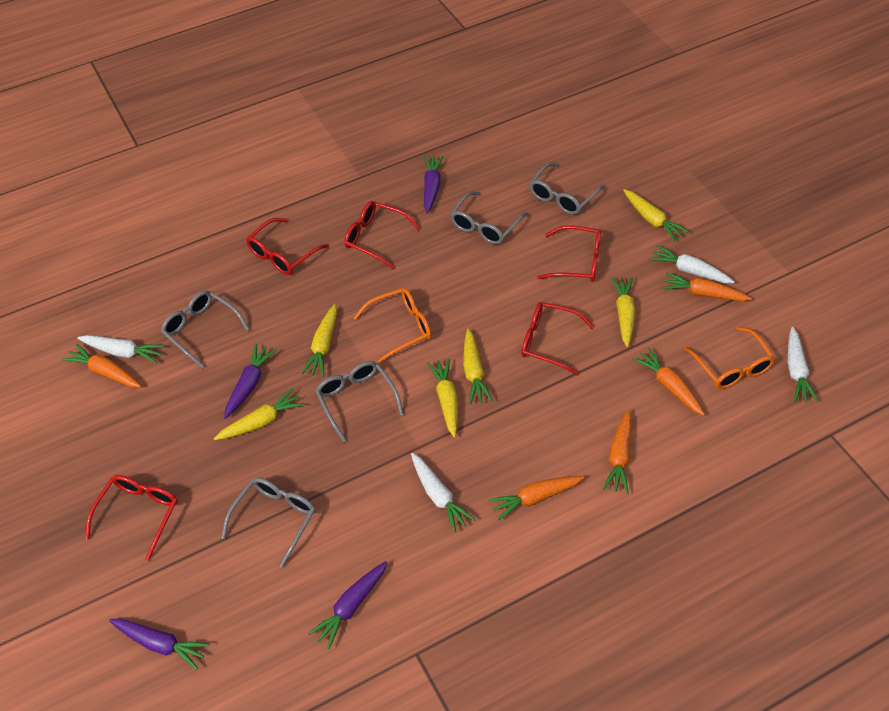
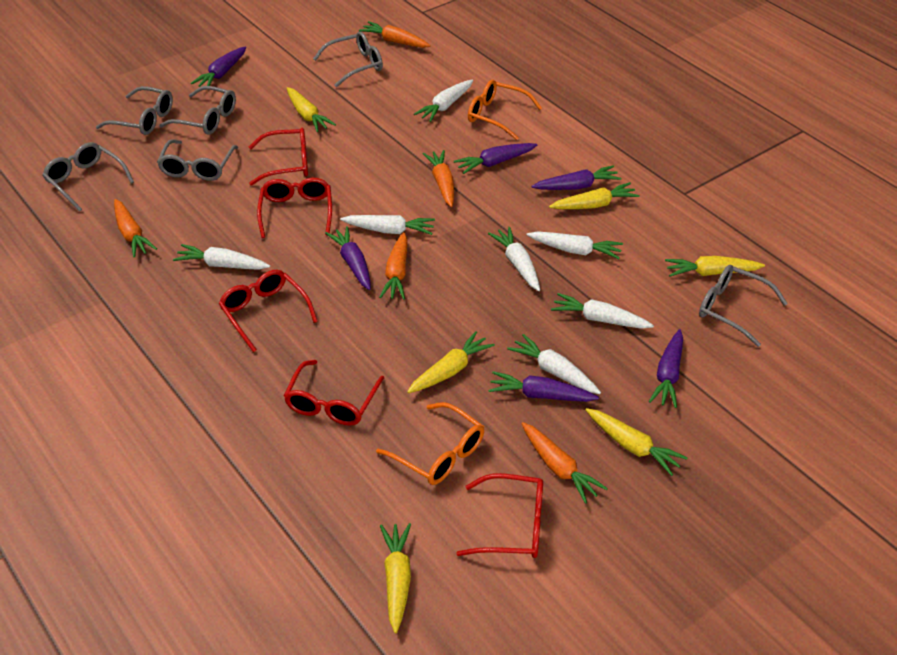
grey glasses: 5 -> 6
purple carrot: 4 -> 6
white carrot: 4 -> 7

